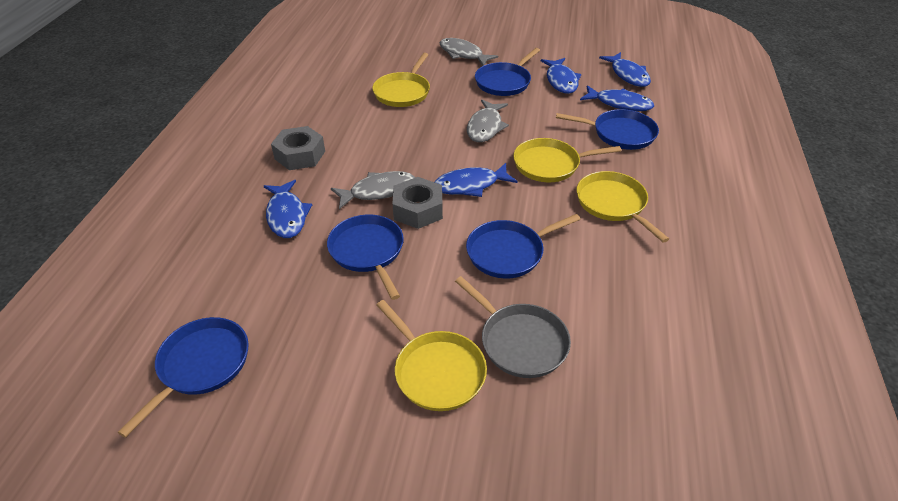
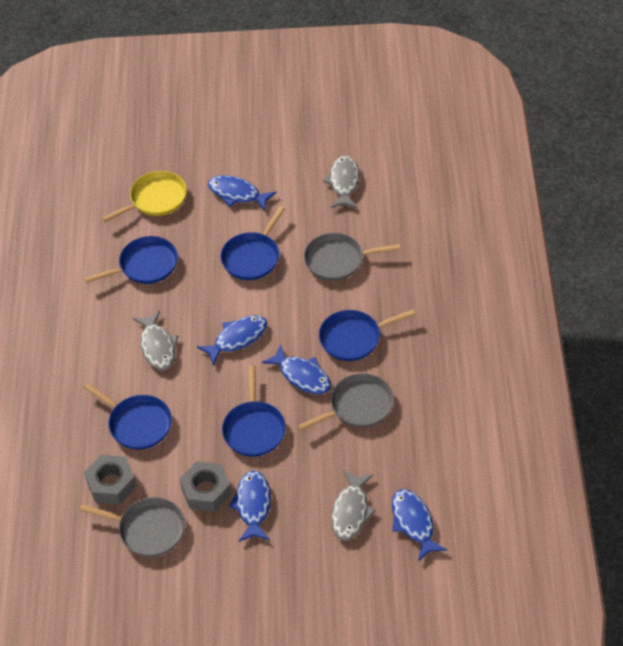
grey pan: 1 -> 3
yellow pan: 4 -> 1

